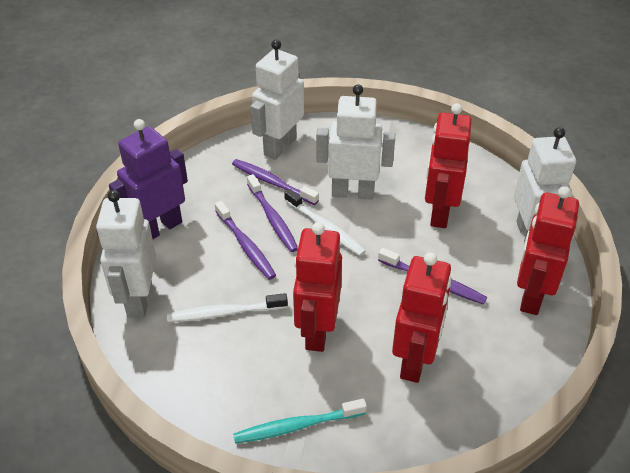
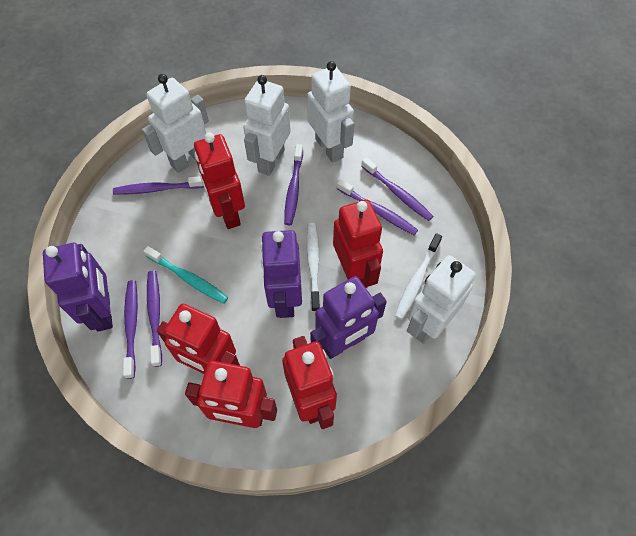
purple robot: 1 -> 3
purple toothbrush: 4 -> 6
red robot: 4 -> 5

